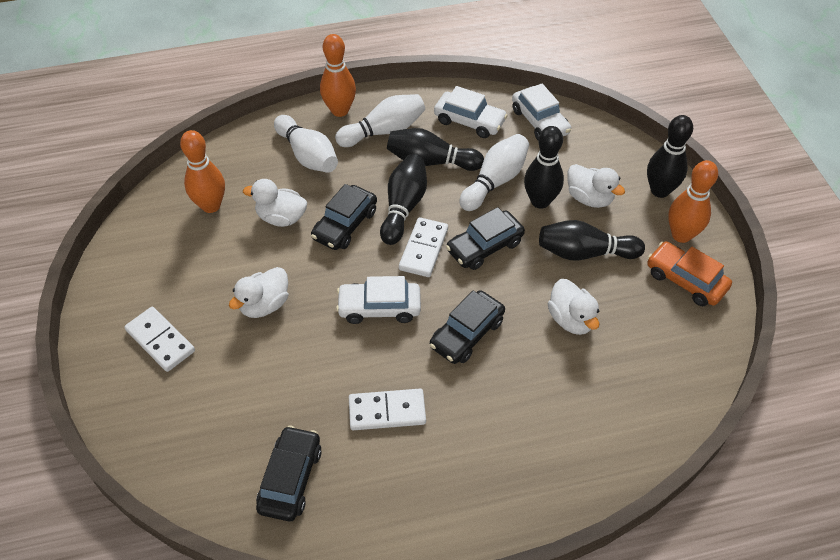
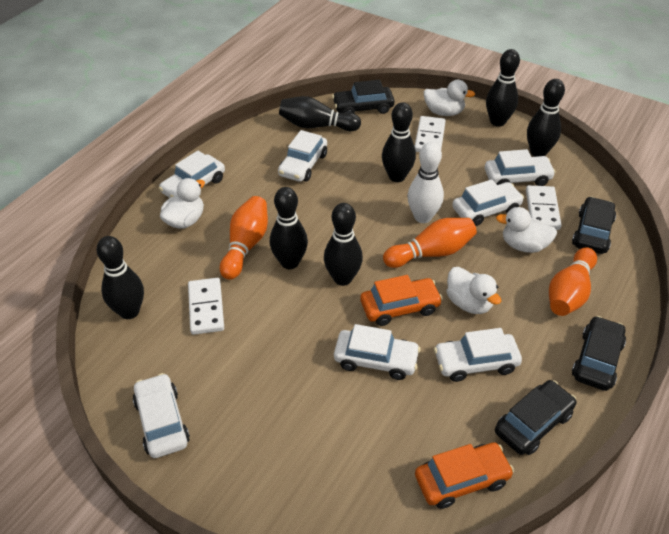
black bowling pin: 5 -> 7
orange car: 1 -> 2
white bowling pin: 3 -> 1
white car: 3 -> 7

